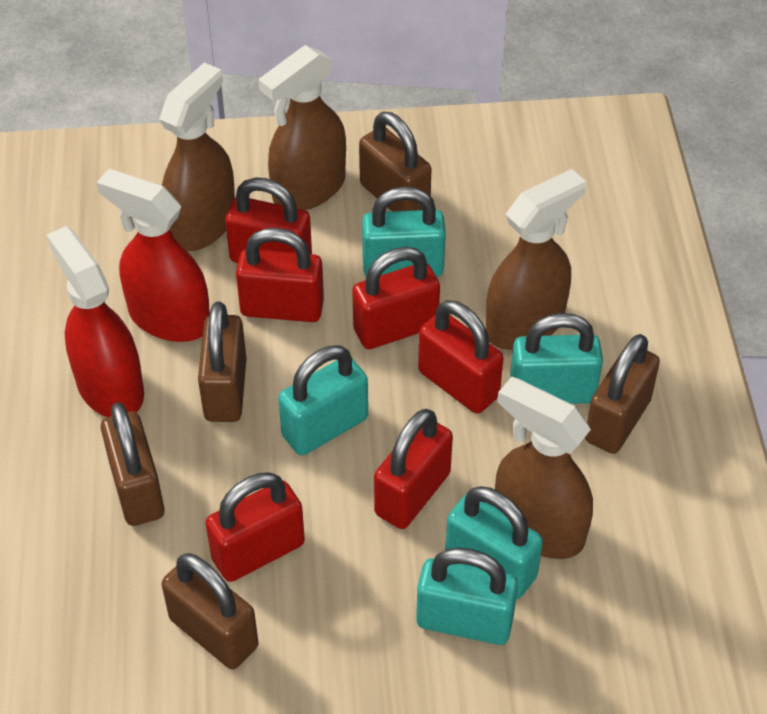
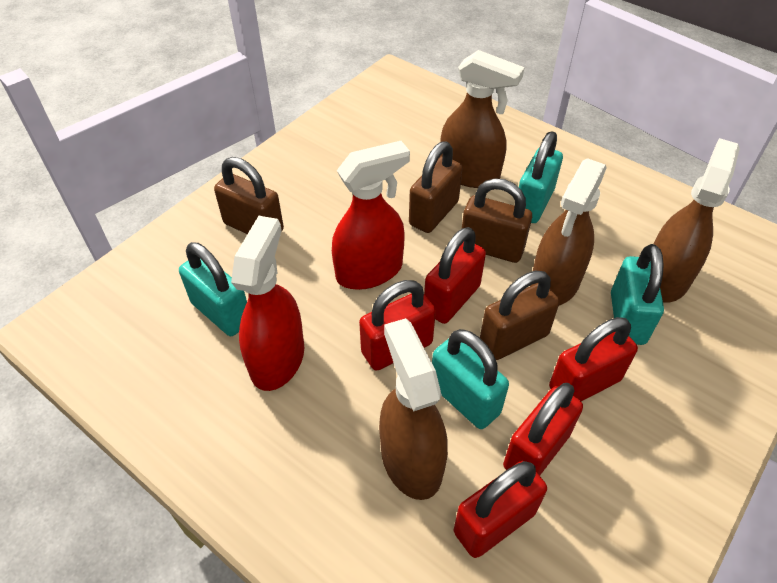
brown padlock: 5 -> 4
red padlock: 6 -> 5
turquoise padlock: 5 -> 4

